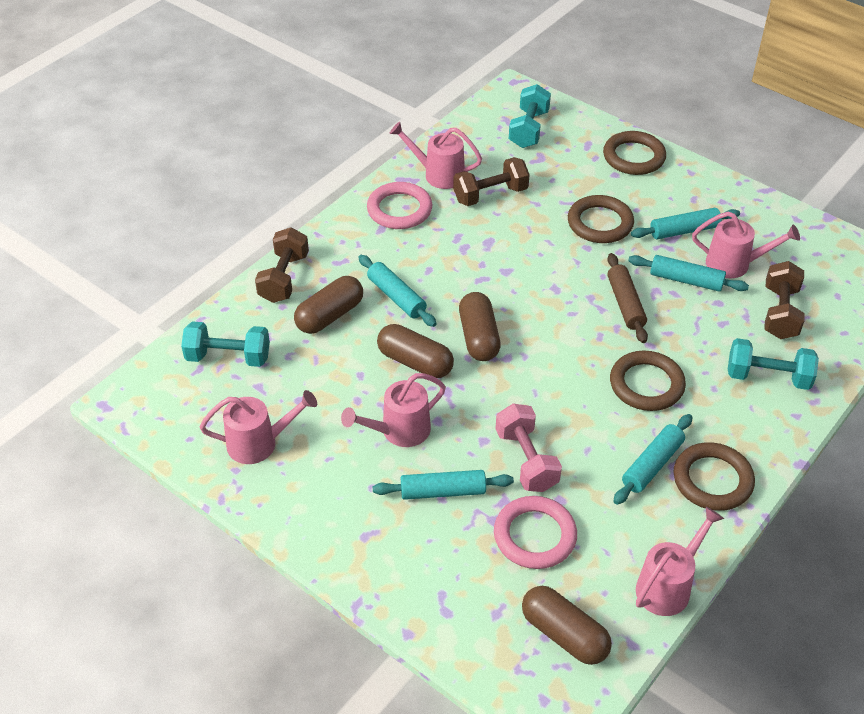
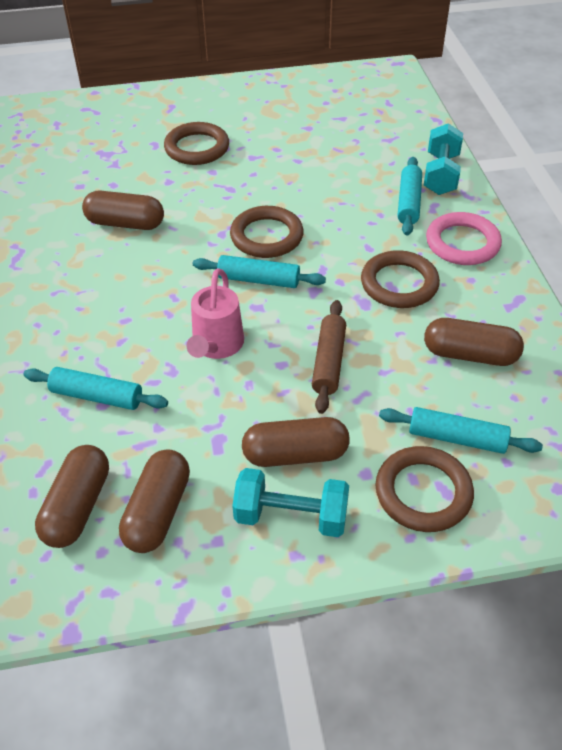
brown capsule: 4 -> 5
brown dumbbell: 3 -> 0
pink dumbbell: 1 -> 0
pink ring: 2 -> 1
pink watering can: 5 -> 1
turquoise dumbbell: 3 -> 2
turquoise rolling pin: 5 -> 4

